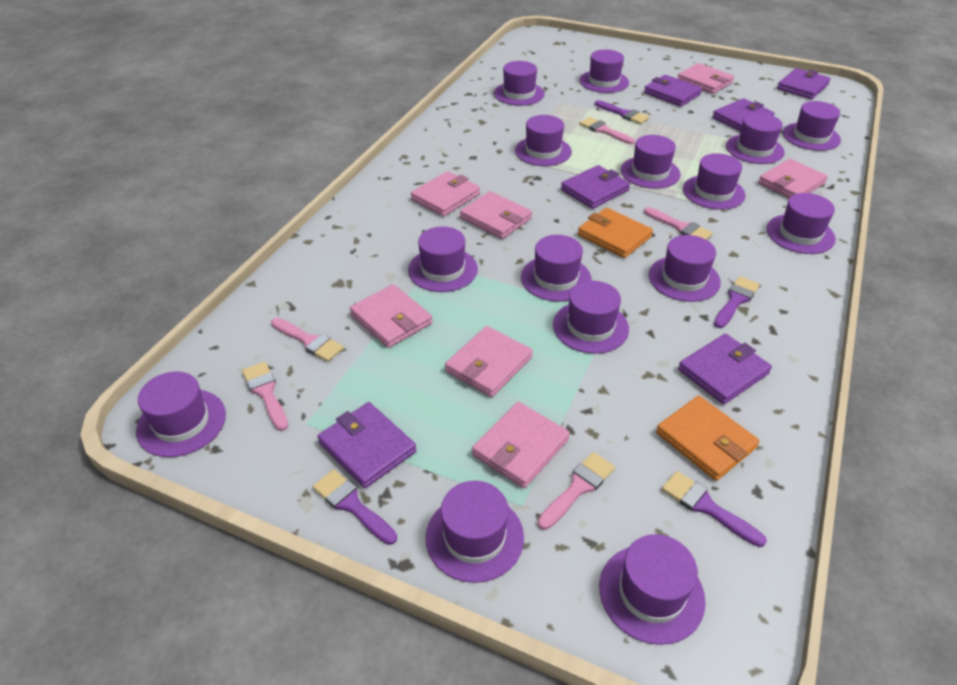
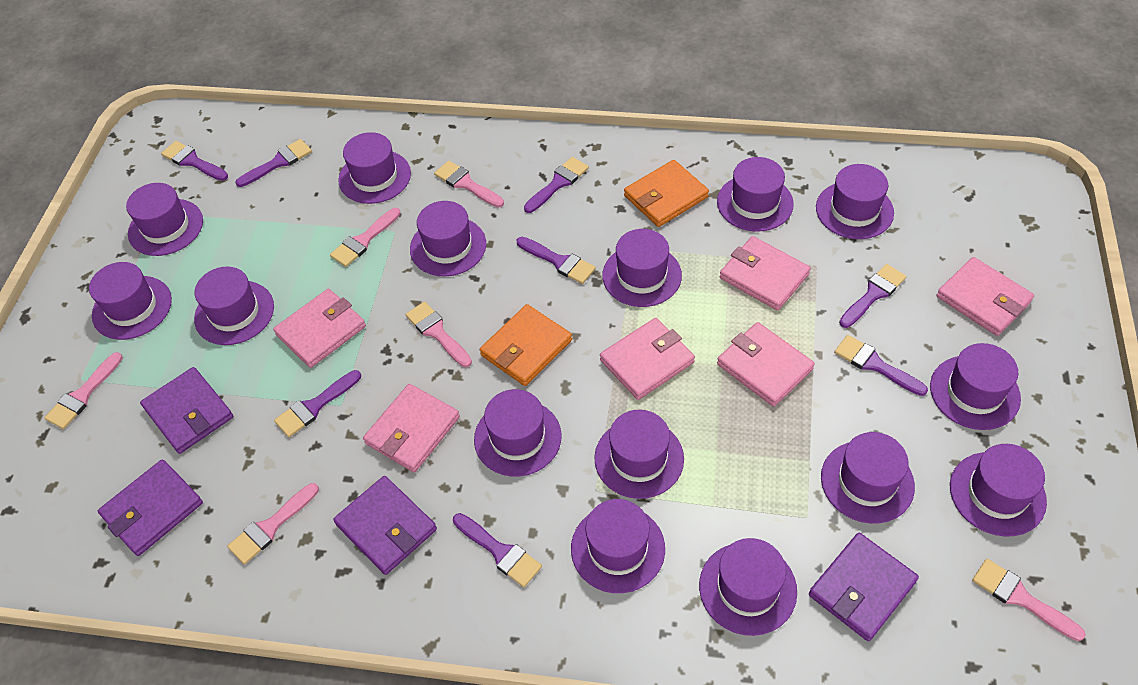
pink brush: 5 -> 6
pink wallet: 7 -> 6
purple brush: 4 -> 8
purple wallet: 6 -> 4

